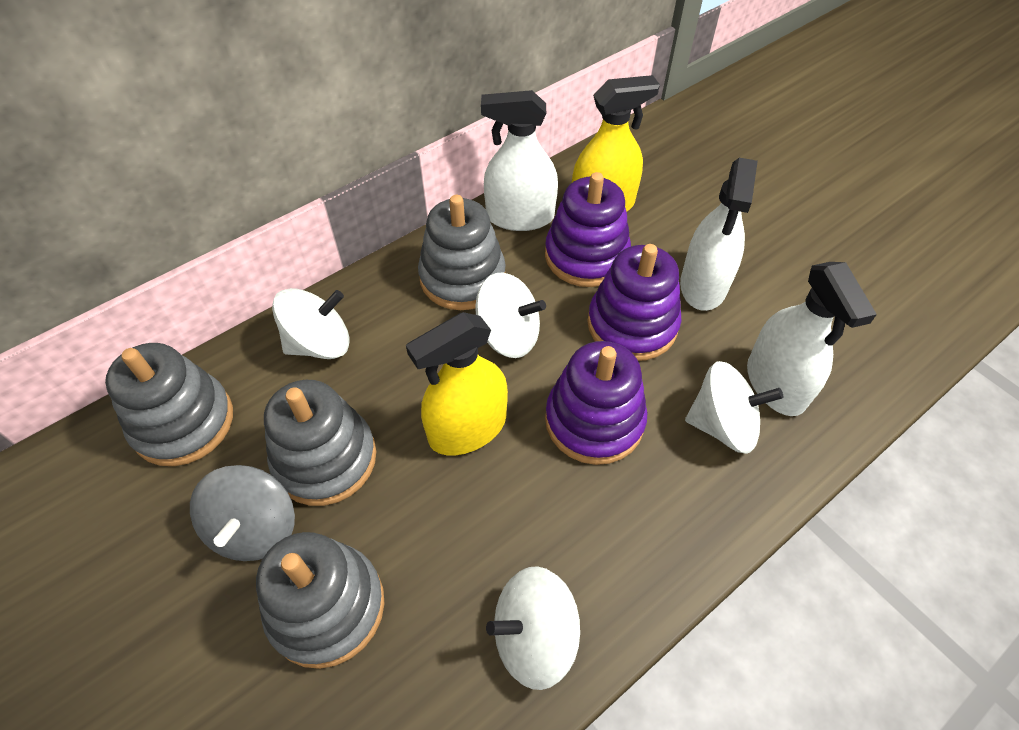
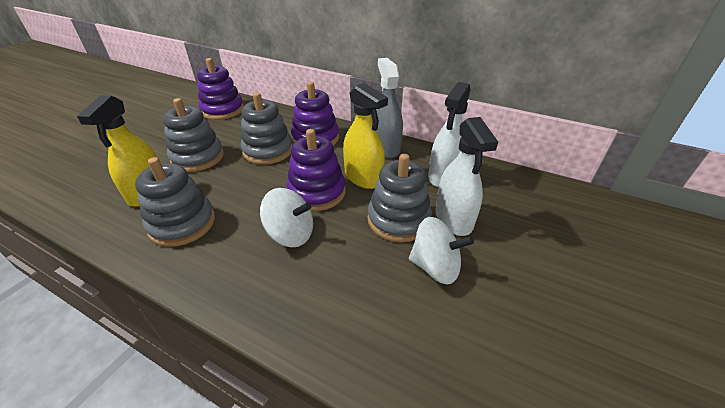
grey spinning top: 1 -> 0
grey spray bottle: 0 -> 1
white spinning top: 4 -> 2
white spray bottle: 3 -> 2

